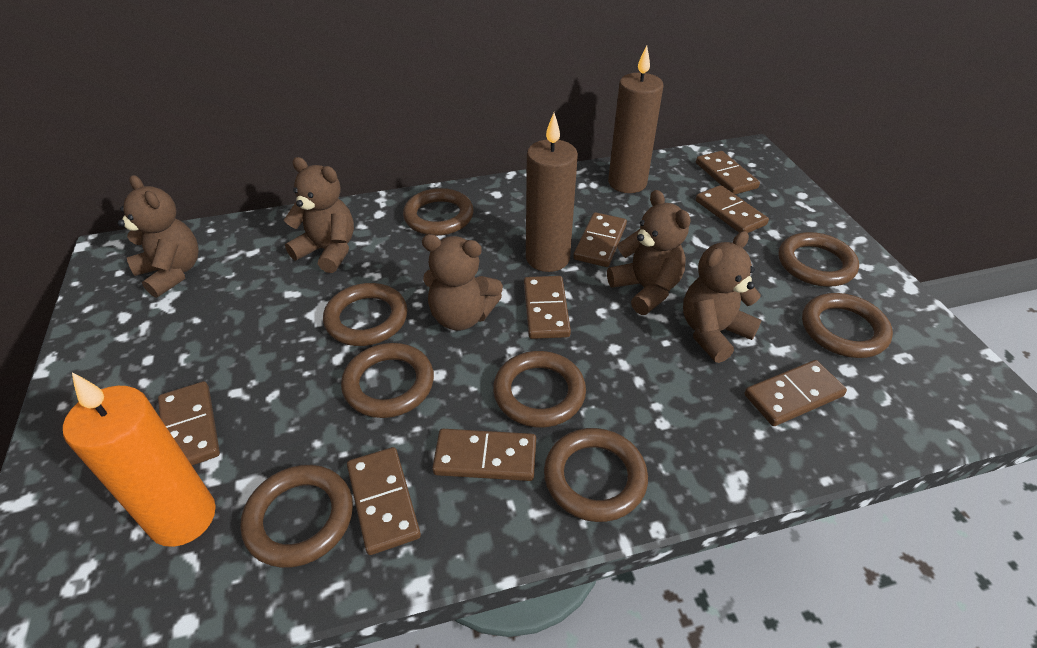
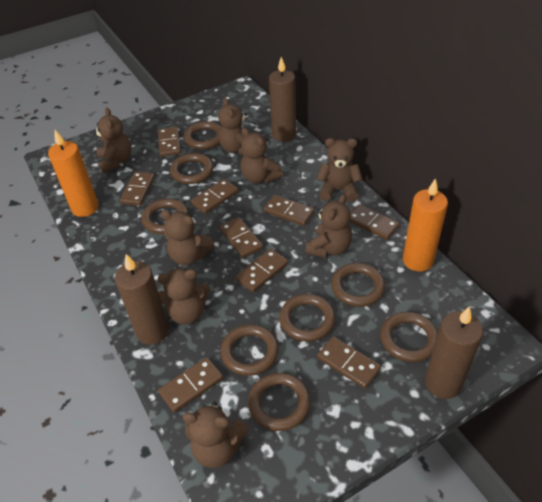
brown candle: 2 -> 3
brown domino: 8 -> 9
brown teddy bear: 5 -> 8
orange candle: 1 -> 2

